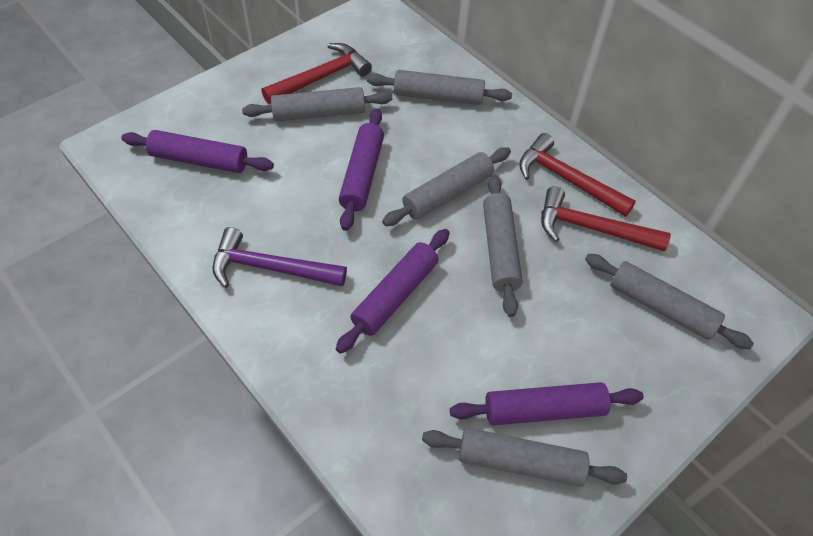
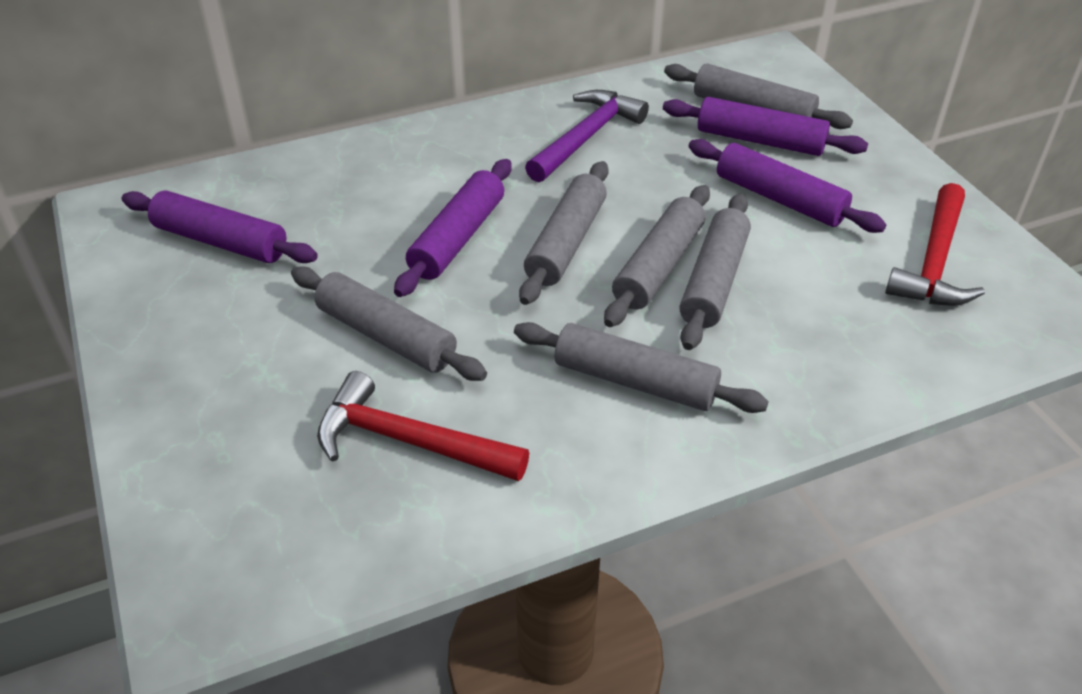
red hammer: 3 -> 2

